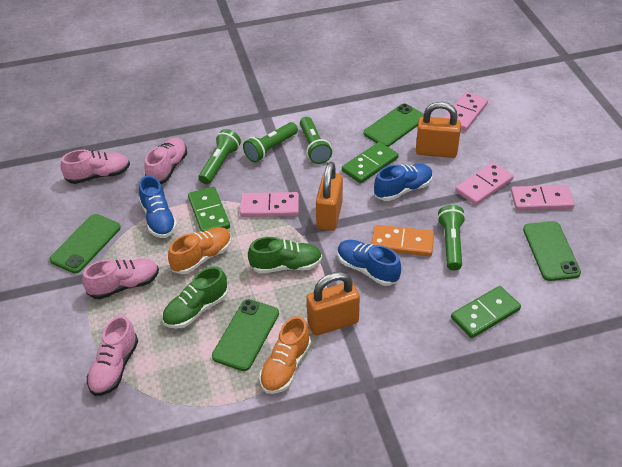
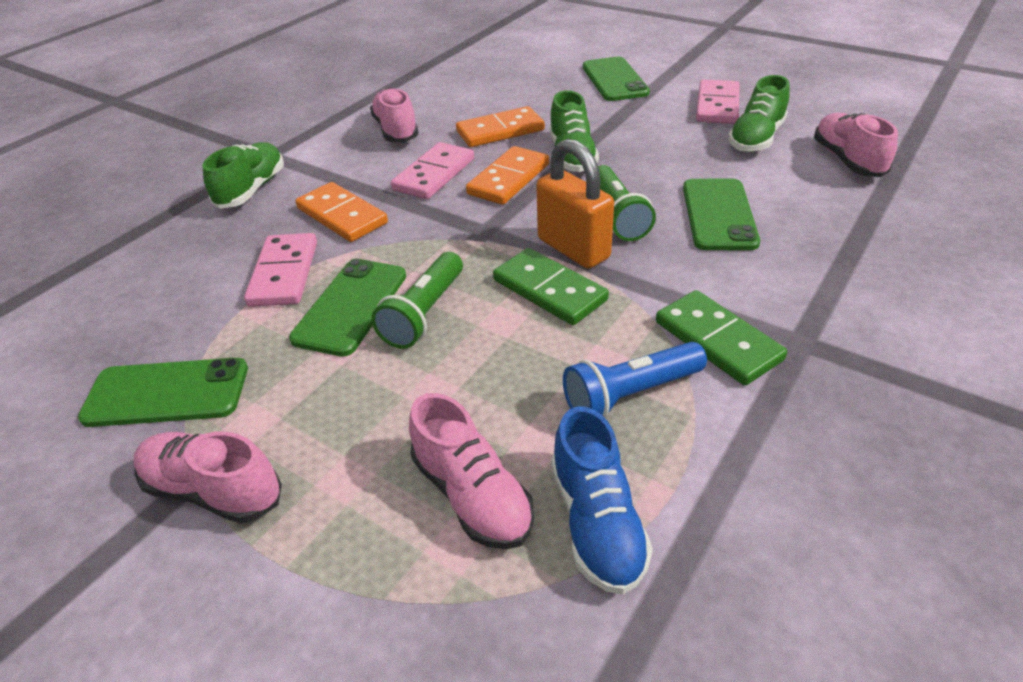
blue flashlight: 0 -> 1
blue shoe: 3 -> 1
green domino: 3 -> 2
green flashlight: 4 -> 2
green shoe: 2 -> 3
orange domino: 1 -> 3
orange padlock: 3 -> 1
orange shoe: 2 -> 0
pink domino: 4 -> 3

